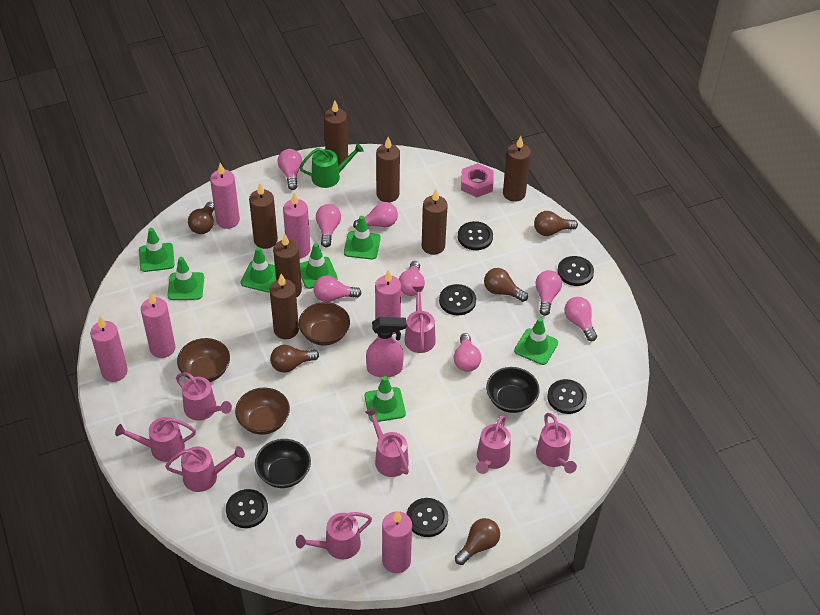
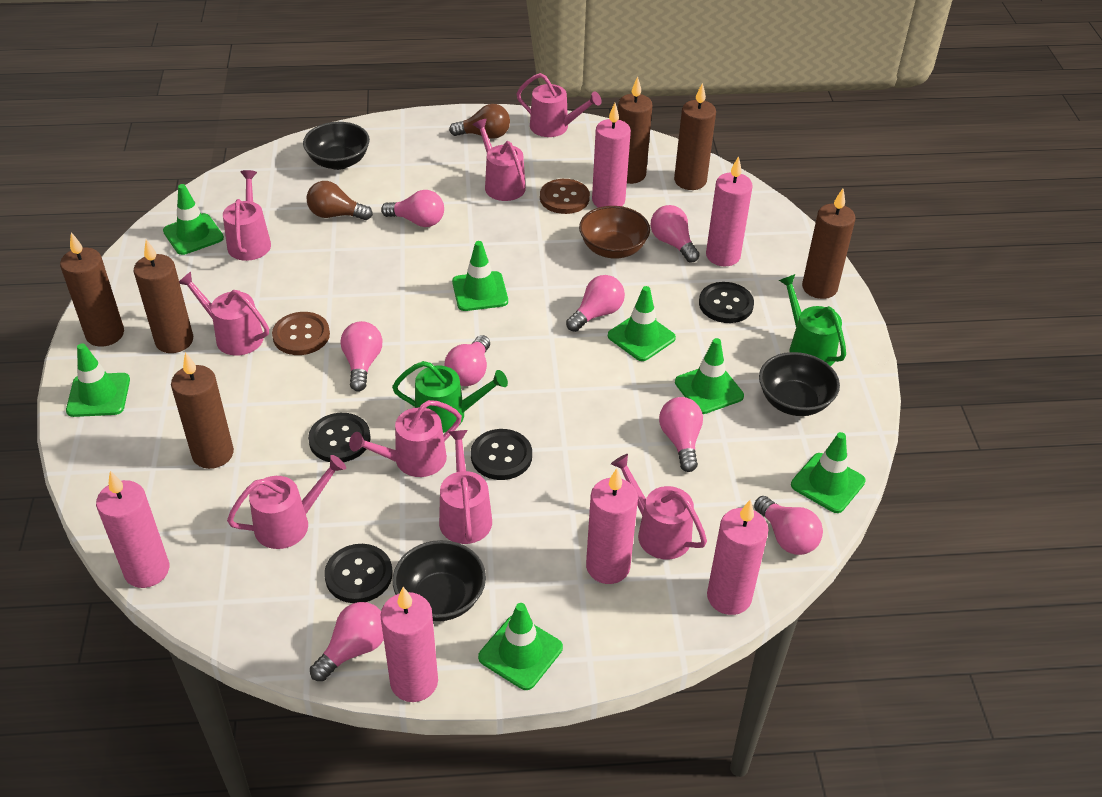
black bowl: 2 -> 3
black button: 6 -> 4
brown bowl: 3 -> 1
brown button: 0 -> 2
brown candle: 7 -> 6
brown light bulb: 5 -> 2
green watering can: 1 -> 2
pink nut: 1 -> 0
pink spray bottle: 1 -> 0

